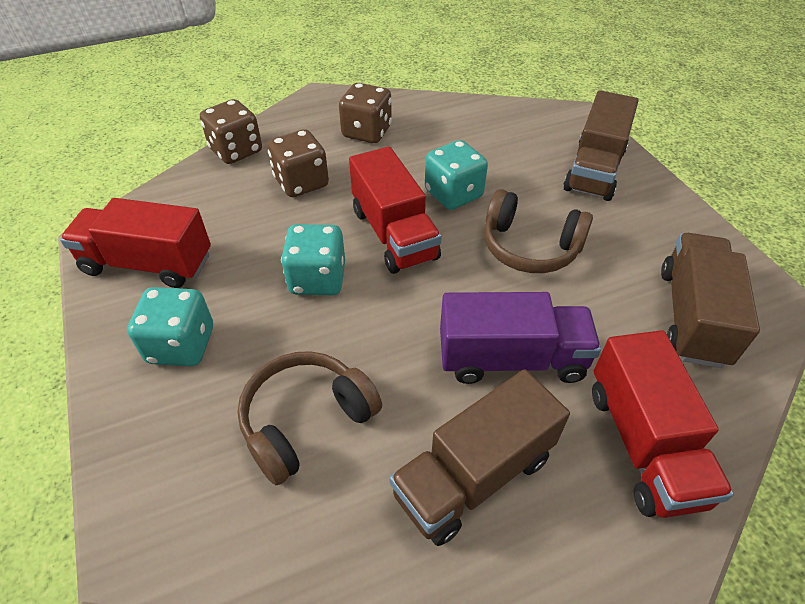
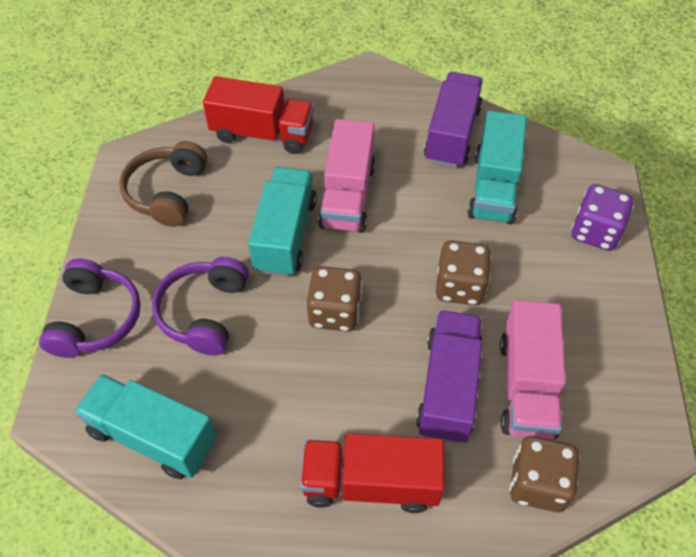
brown headphones: 2 -> 1
brown truck: 3 -> 0
pink truck: 0 -> 2
purple dice: 0 -> 1
purple headphones: 0 -> 2
purple truck: 1 -> 2
red truck: 3 -> 2
turquoise dice: 3 -> 0
turquoise truck: 0 -> 3

